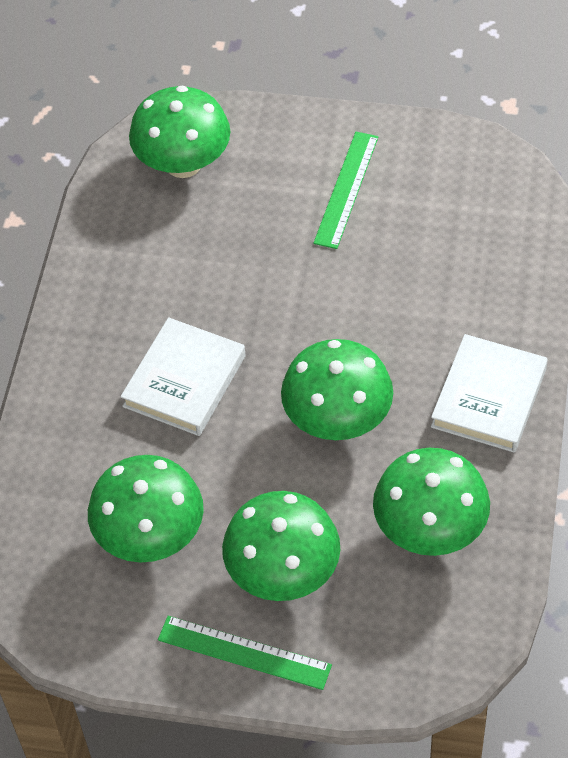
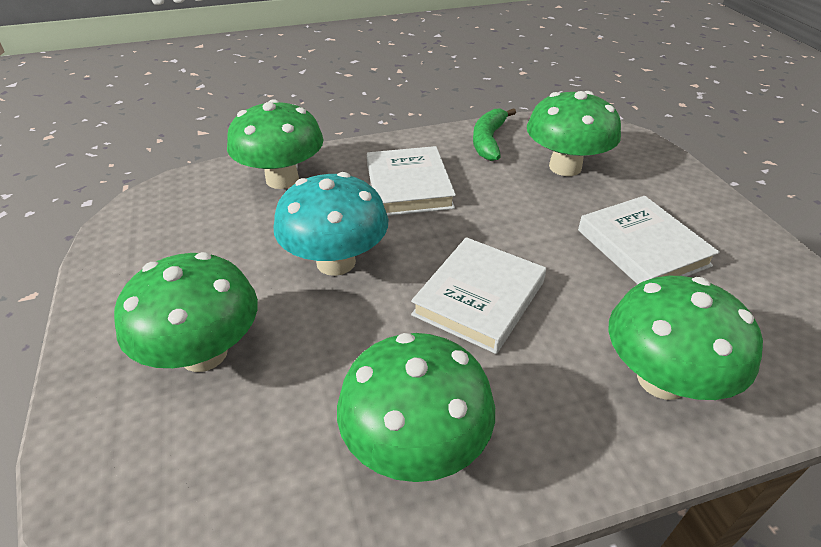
green banana: 0 -> 1
green ruler: 2 -> 0
turquoise mushroom: 0 -> 1
white book: 2 -> 3

